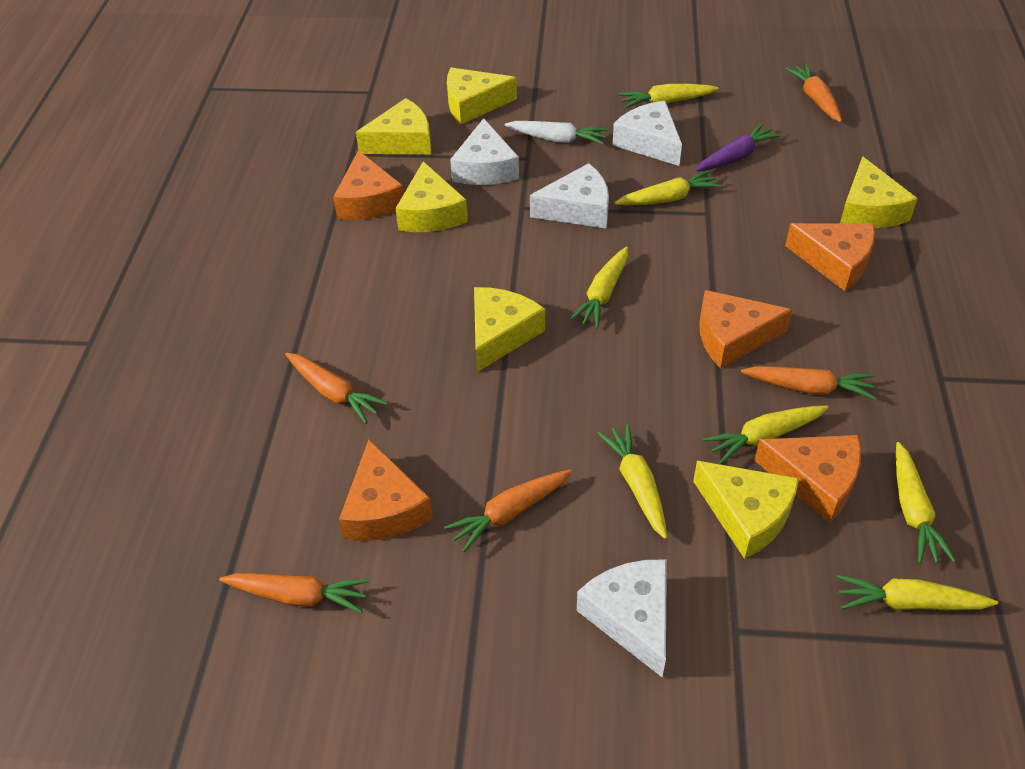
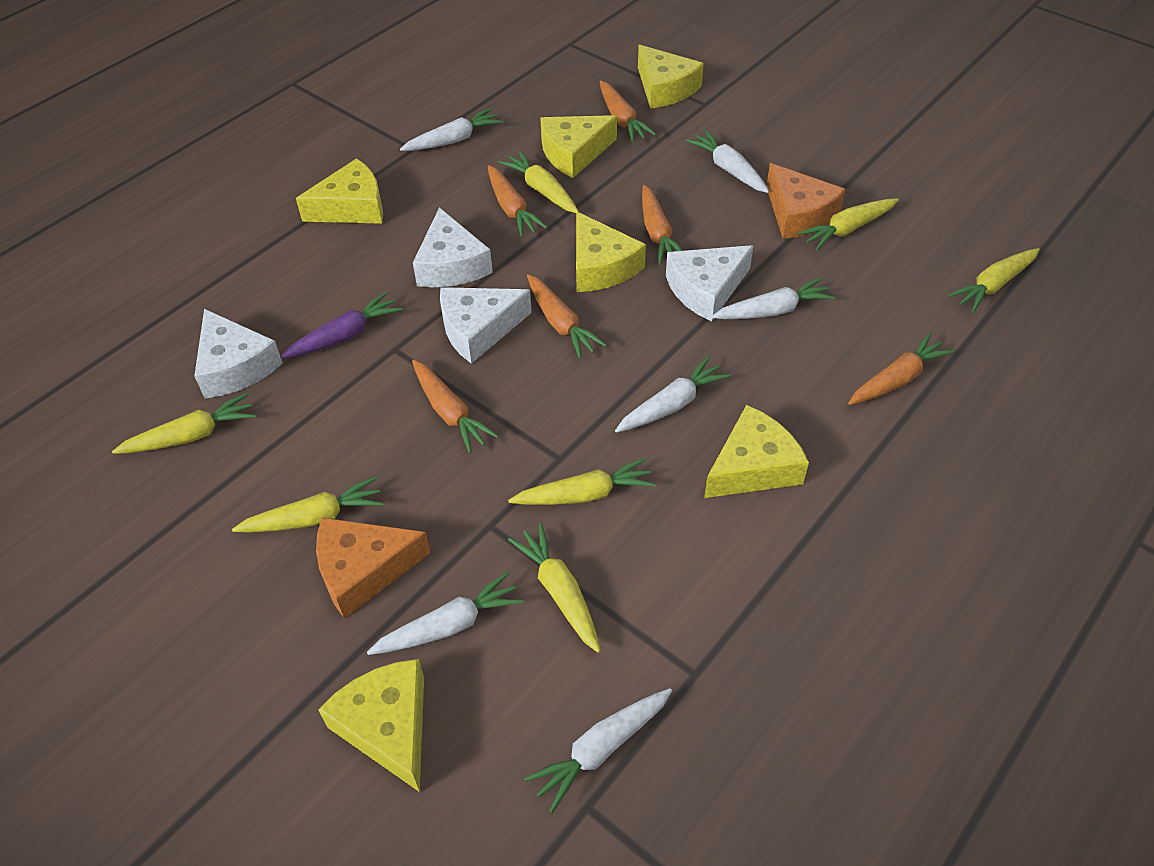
orange carrot: 5 -> 6
orange cheese: 5 -> 2
white carrot: 1 -> 6

